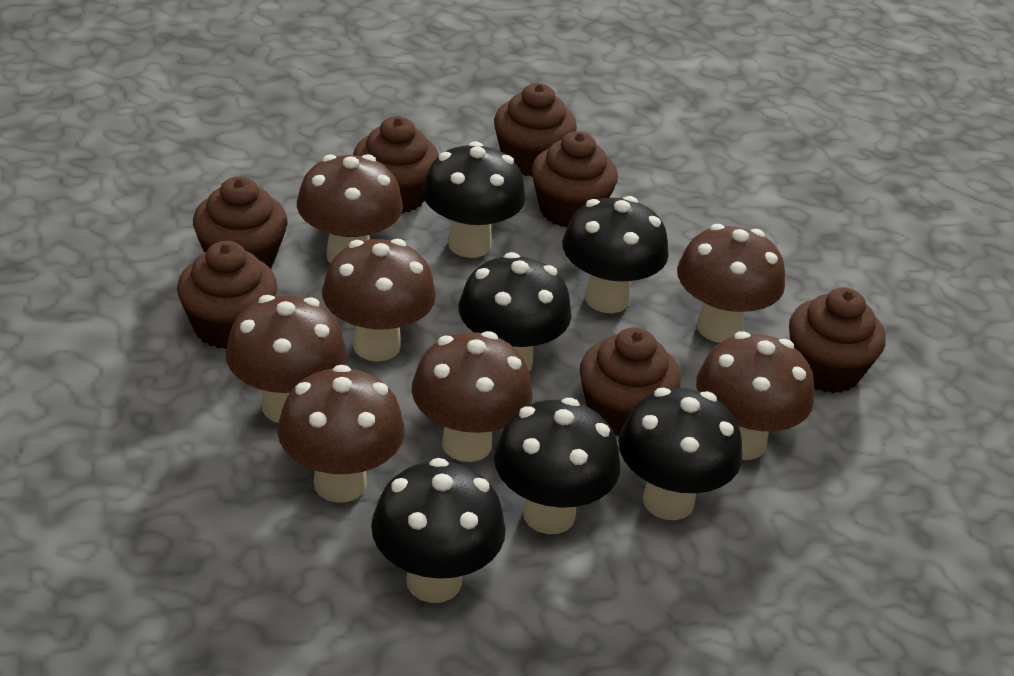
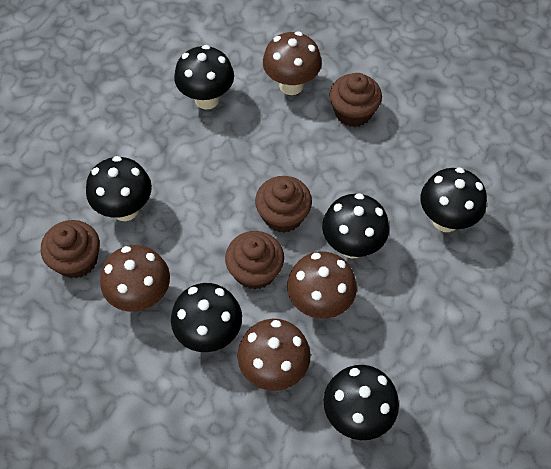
brown cupcake: 7 -> 4
brown mushroom: 7 -> 4

